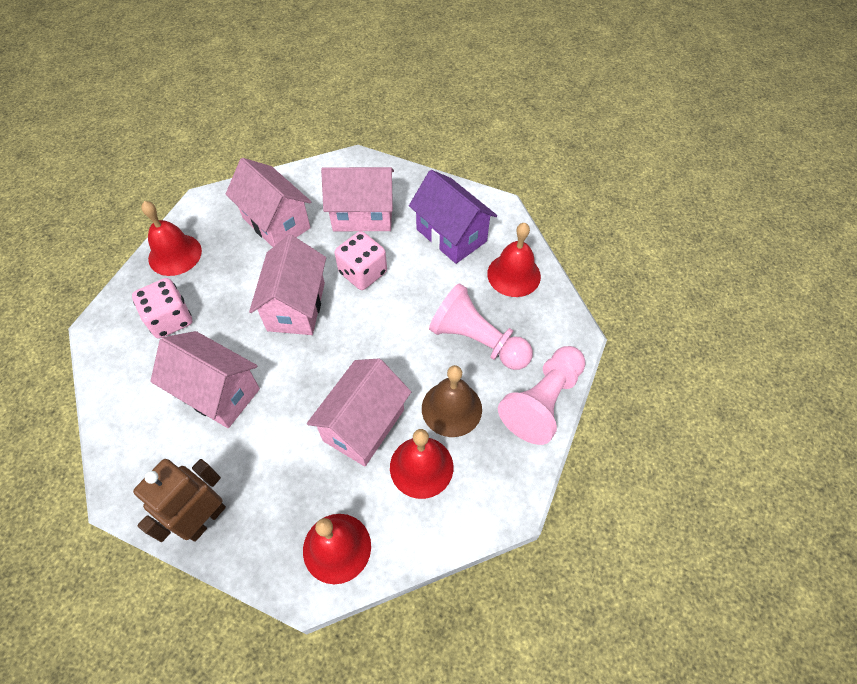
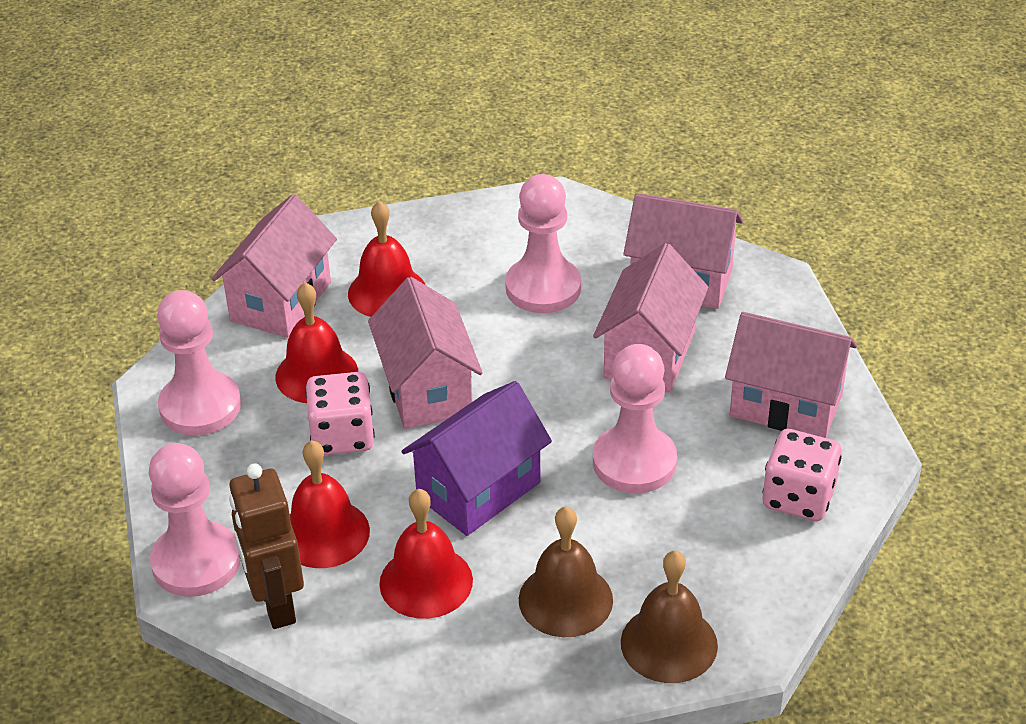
brown bell: 1 -> 2
pink pawn: 2 -> 4

